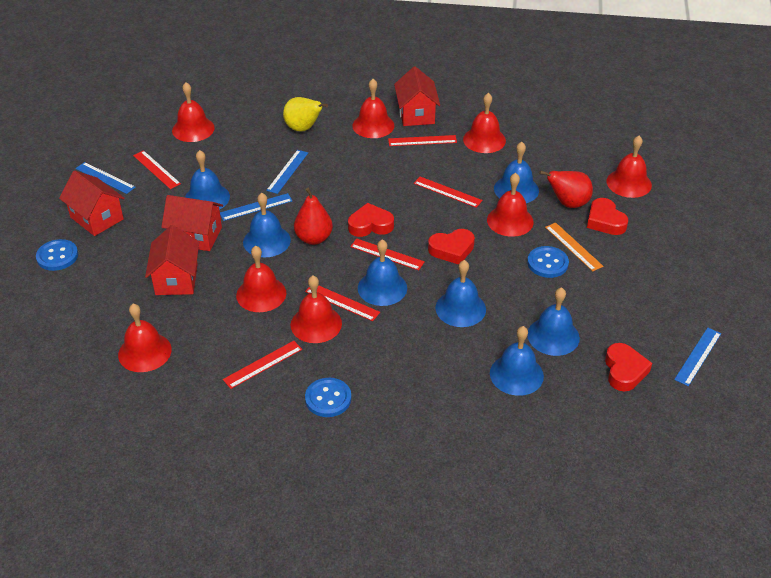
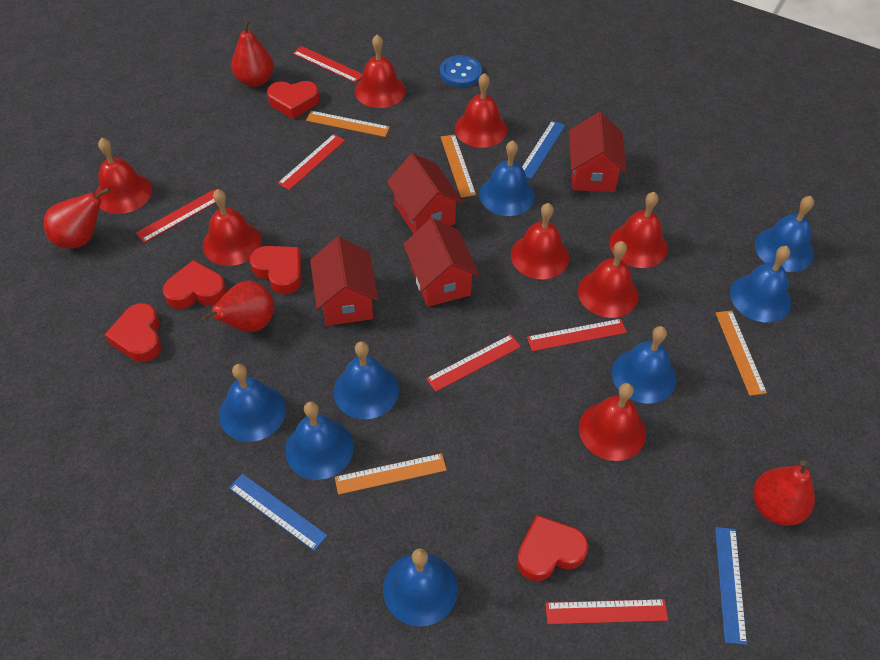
blue bell: 7 -> 8
blue button: 3 -> 1
blue ruler: 4 -> 3
orange ruler: 1 -> 4
red heart: 4 -> 5
red pear: 2 -> 4
yellow pear: 1 -> 0

